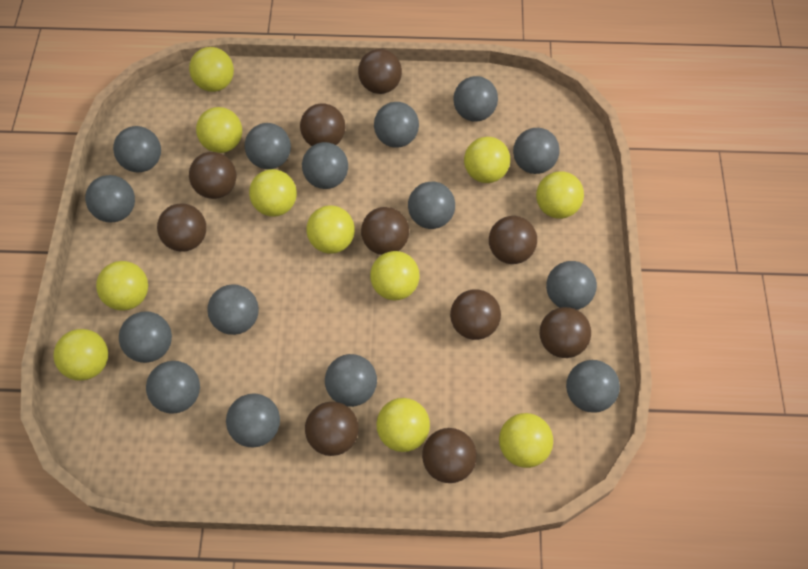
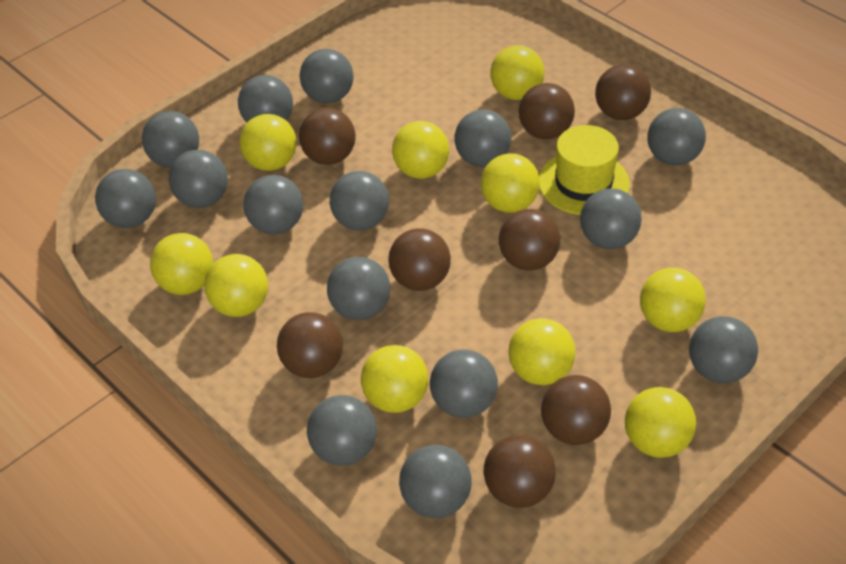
brown ball: 10 -> 8
yellow ball: 11 -> 10
yellow hat: 0 -> 1

